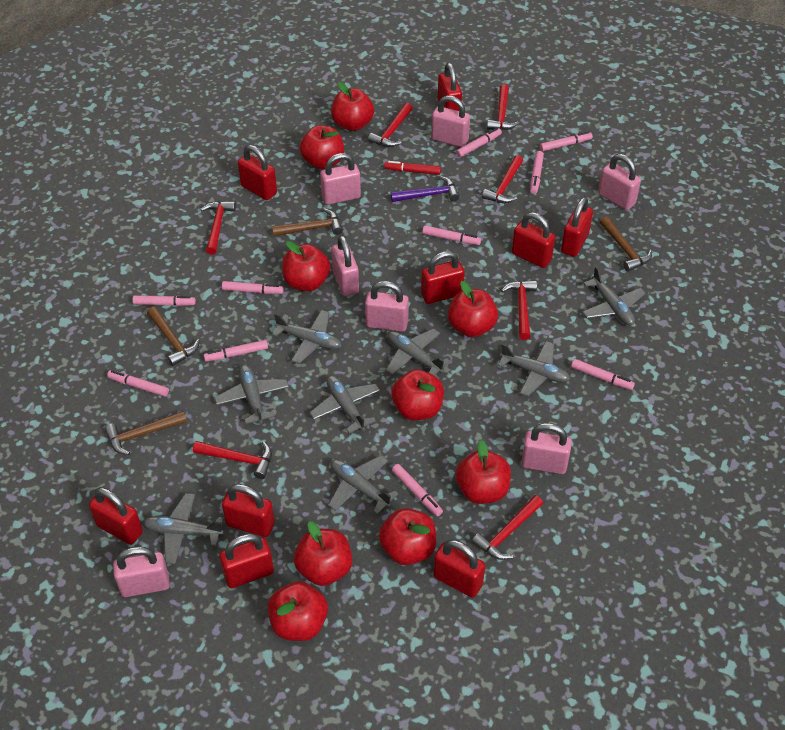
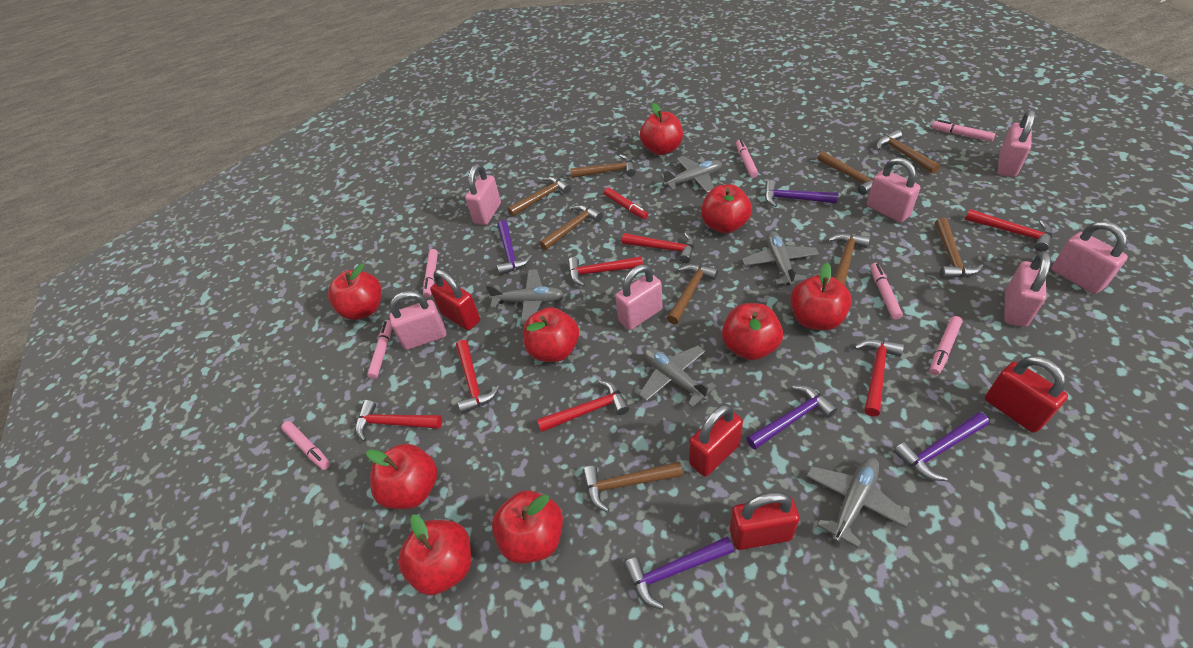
brown hammer: 4 -> 9
grey plane: 8 -> 5
pink marker: 10 -> 7
purple hammer: 1 -> 5
red padlock: 9 -> 4

